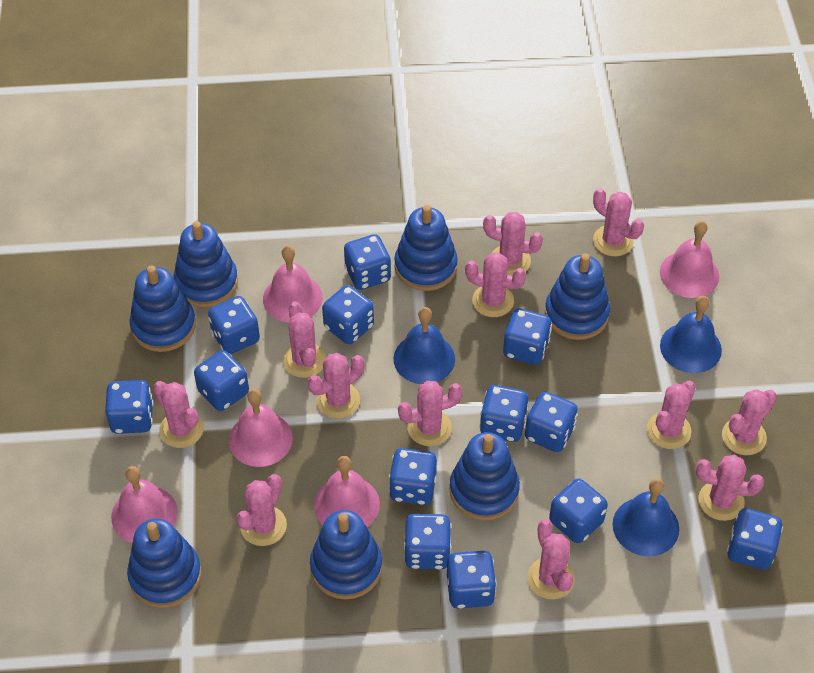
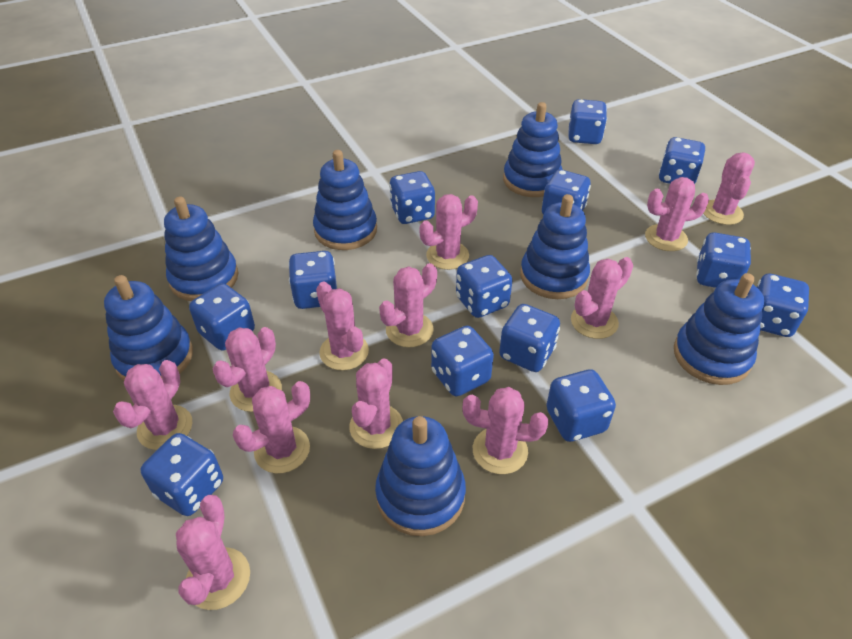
blue bell: 3 -> 0
pink bell: 5 -> 0

